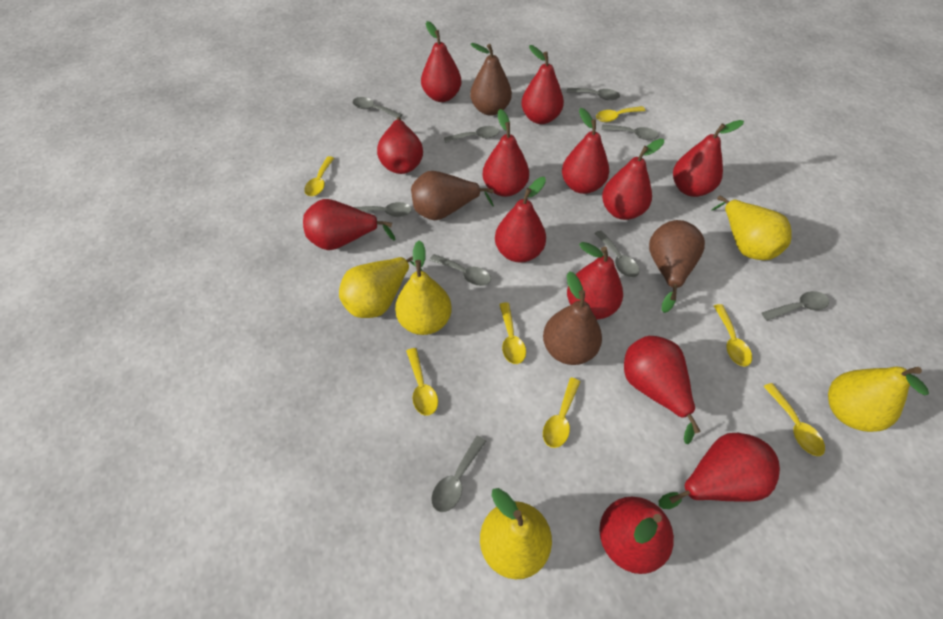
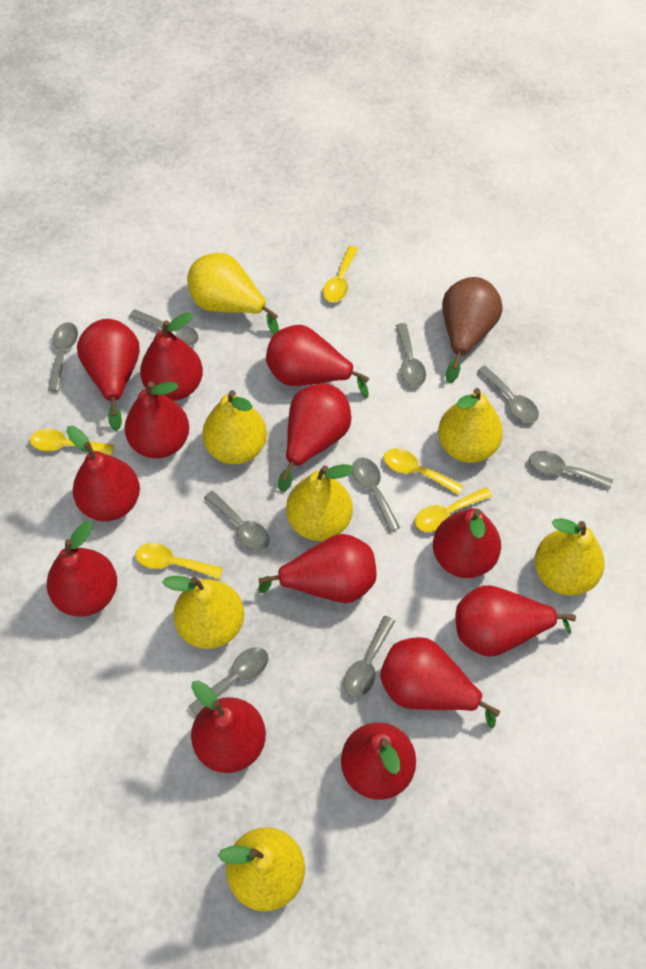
brown pear: 4 -> 1
yellow pear: 5 -> 7
yellow spoon: 7 -> 5

